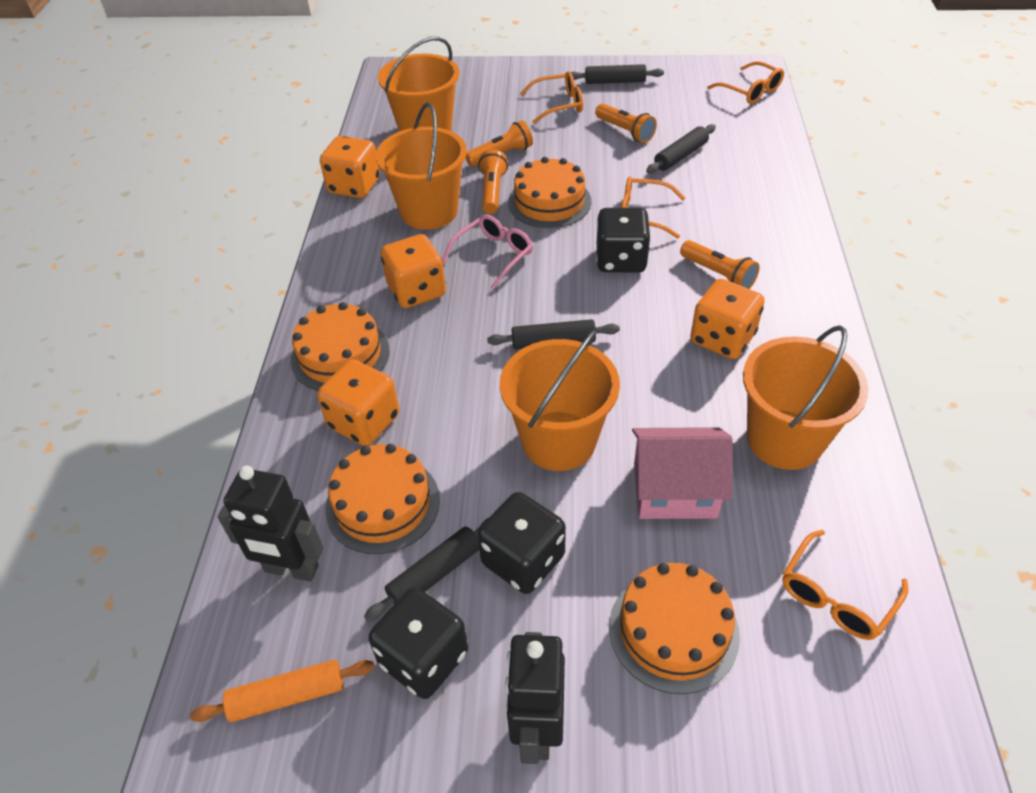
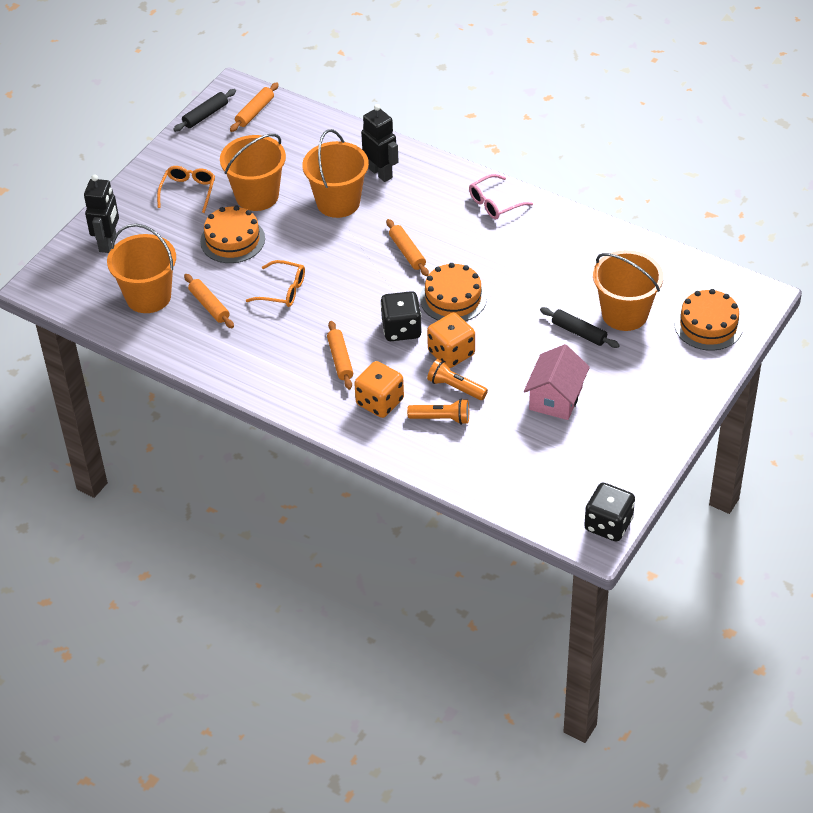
black dice: 3 -> 2
black rolling pin: 4 -> 2
orange cake: 4 -> 3
orange dice: 4 -> 2
orange flashlight: 4 -> 2
orange glasses: 4 -> 2
orange rolling pin: 1 -> 4

